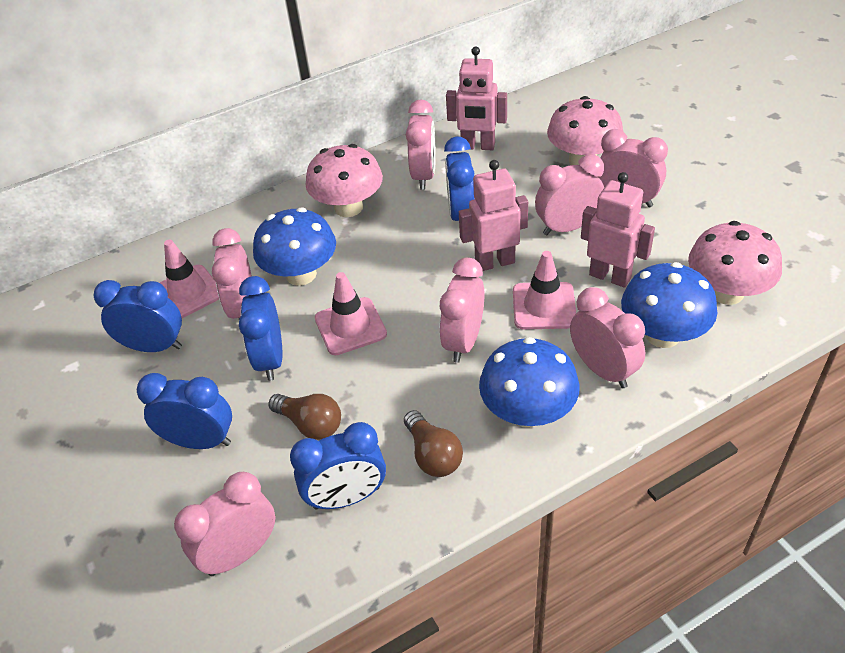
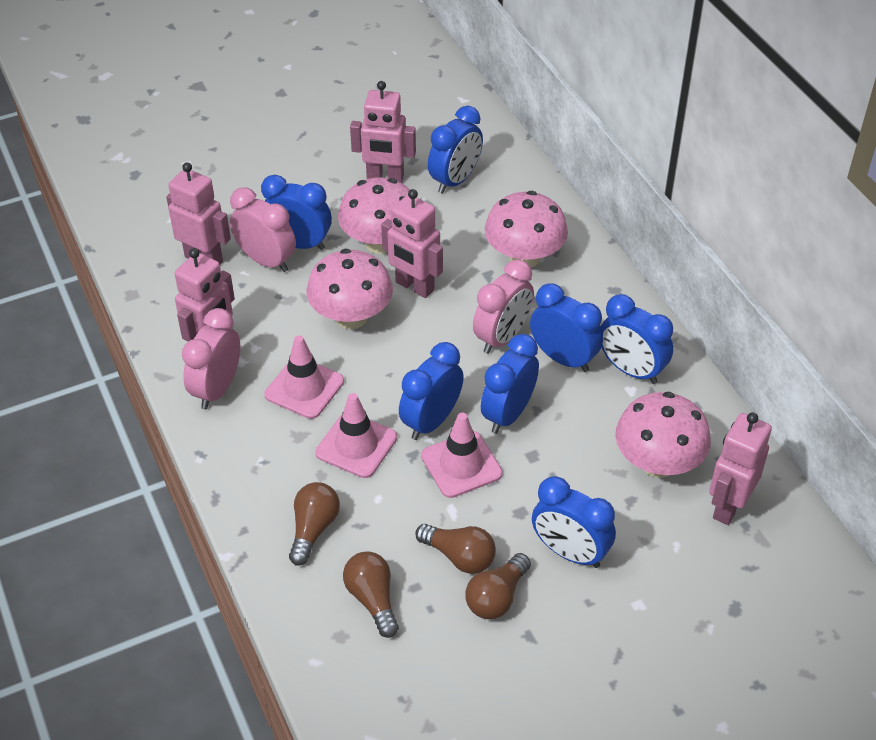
blue clock: 5 -> 7
blue mushroom: 3 -> 0
brown light bulb: 2 -> 4
pink clock: 7 -> 3
pink mushroom: 3 -> 4
pink robot: 3 -> 5

